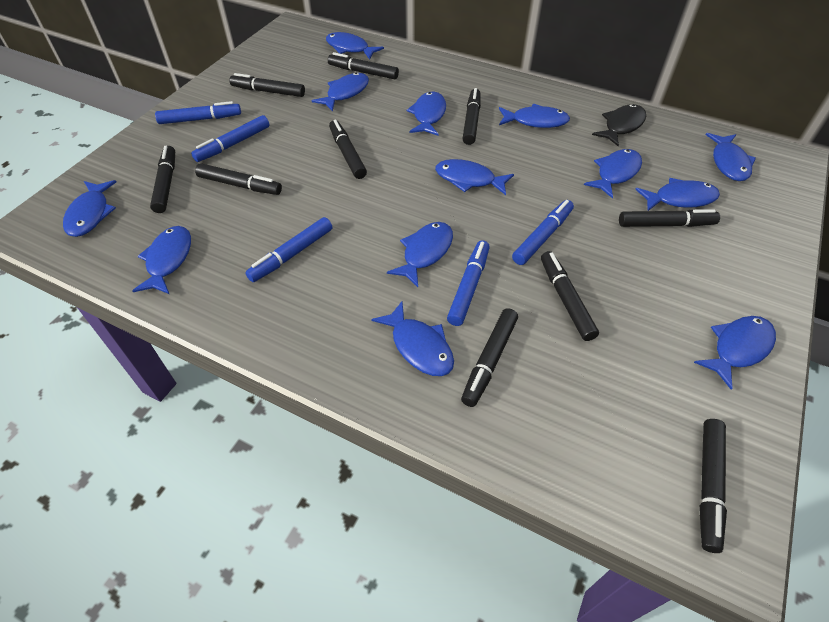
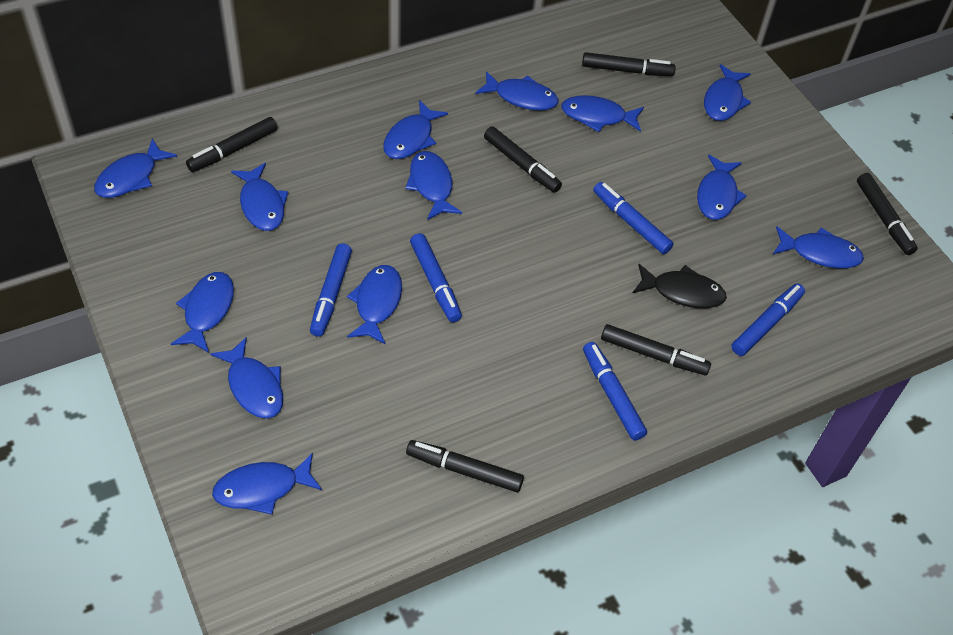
black marker: 10 -> 6

